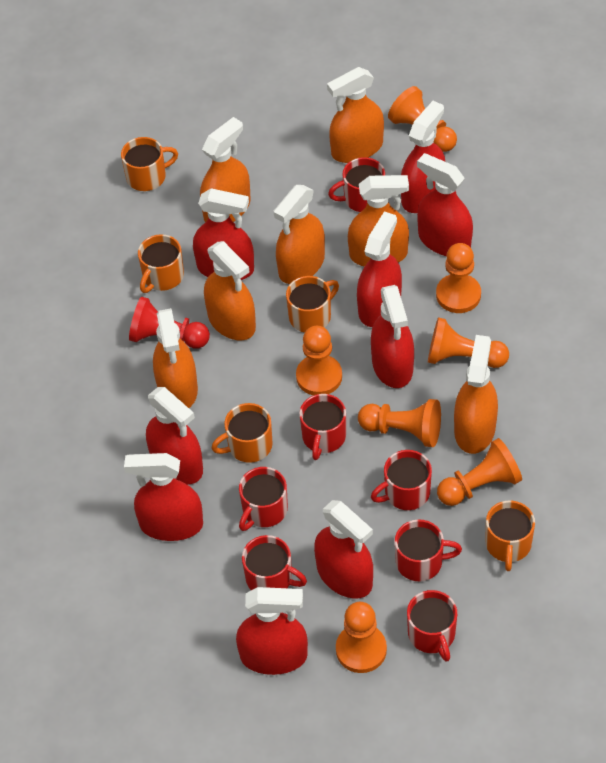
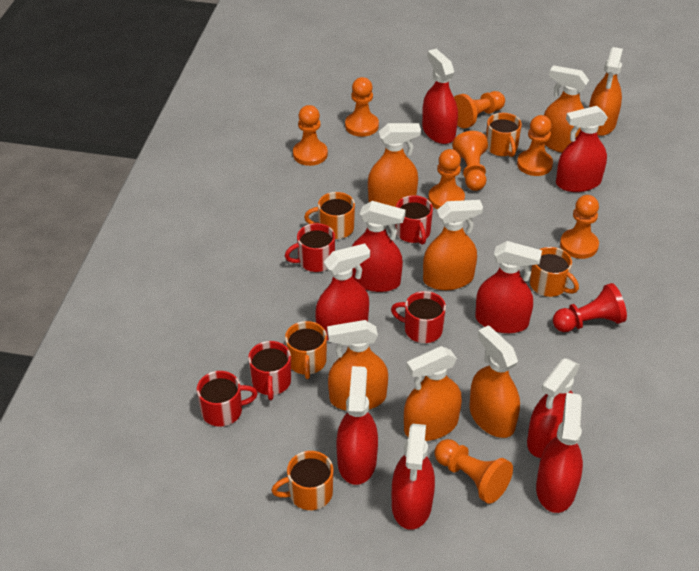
orange pawn: 7 -> 8
red mug: 7 -> 5

